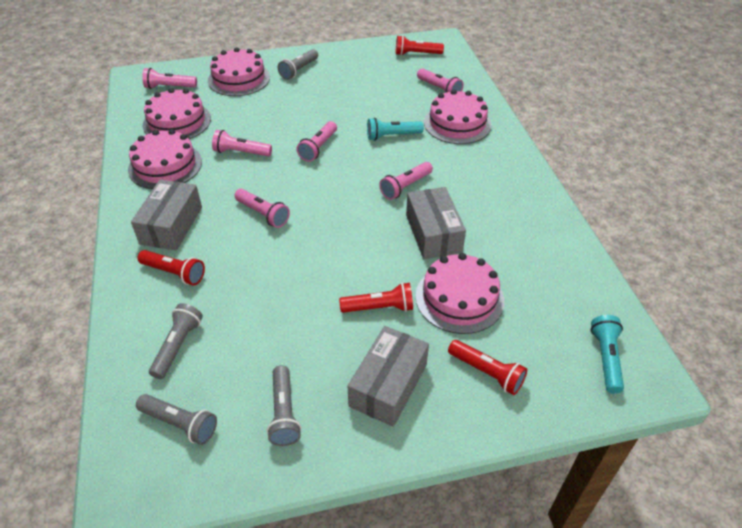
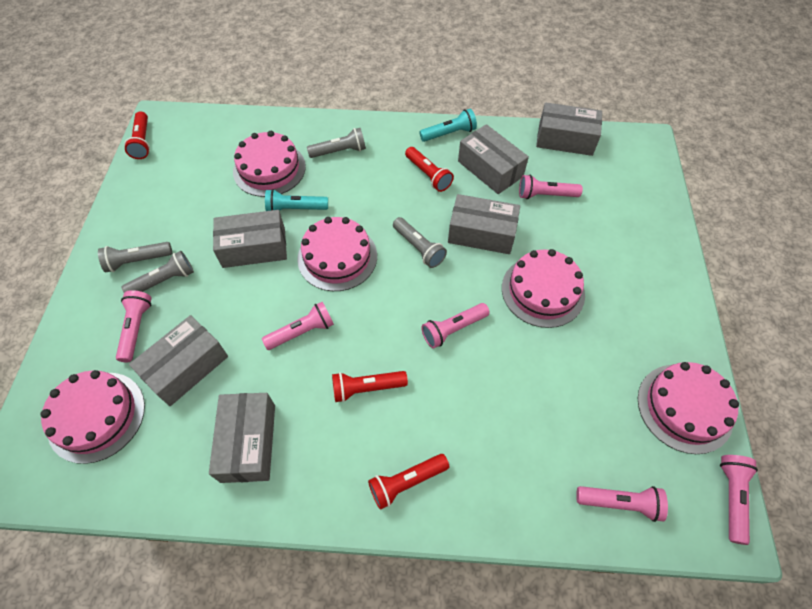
grey box: 3 -> 6

